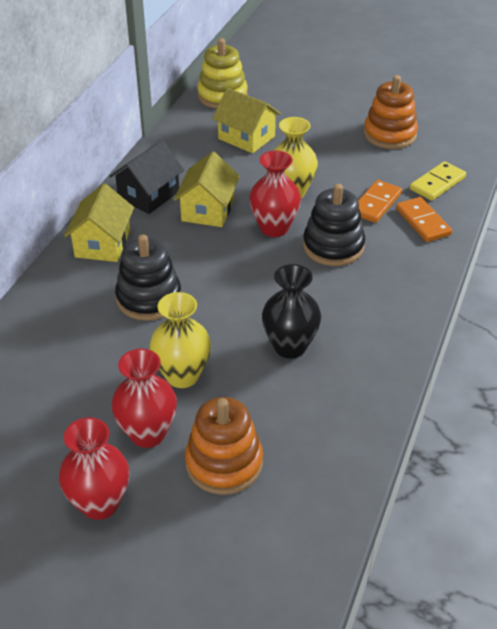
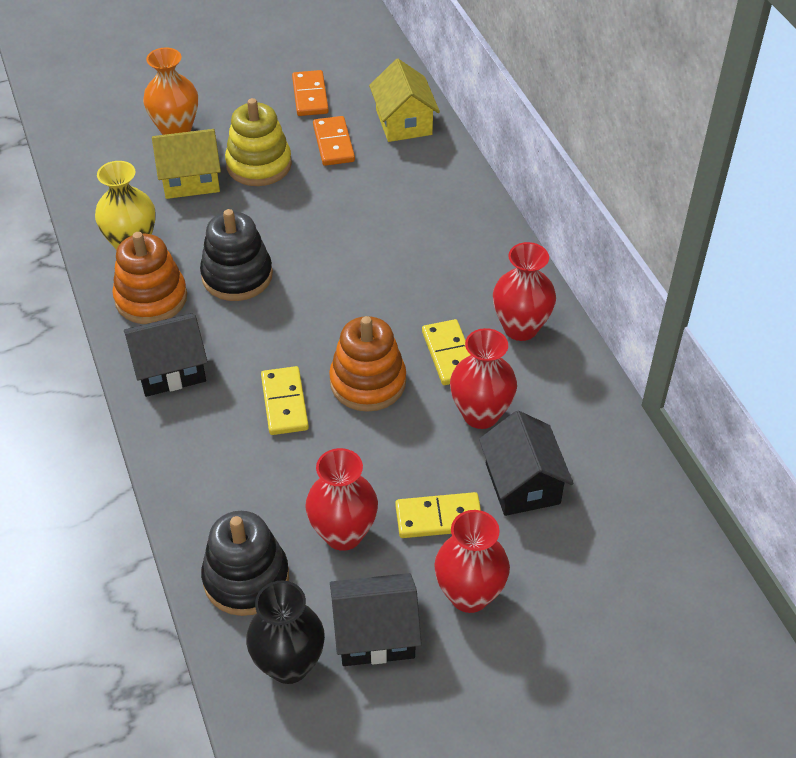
black house: 1 -> 3
orange vase: 0 -> 1
red vase: 3 -> 4
yellow domino: 1 -> 3
yellow house: 3 -> 2
yellow vase: 2 -> 1

